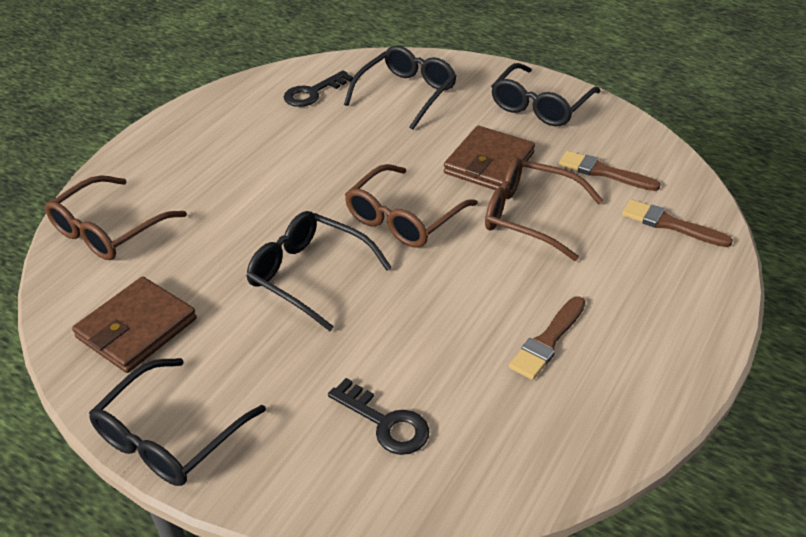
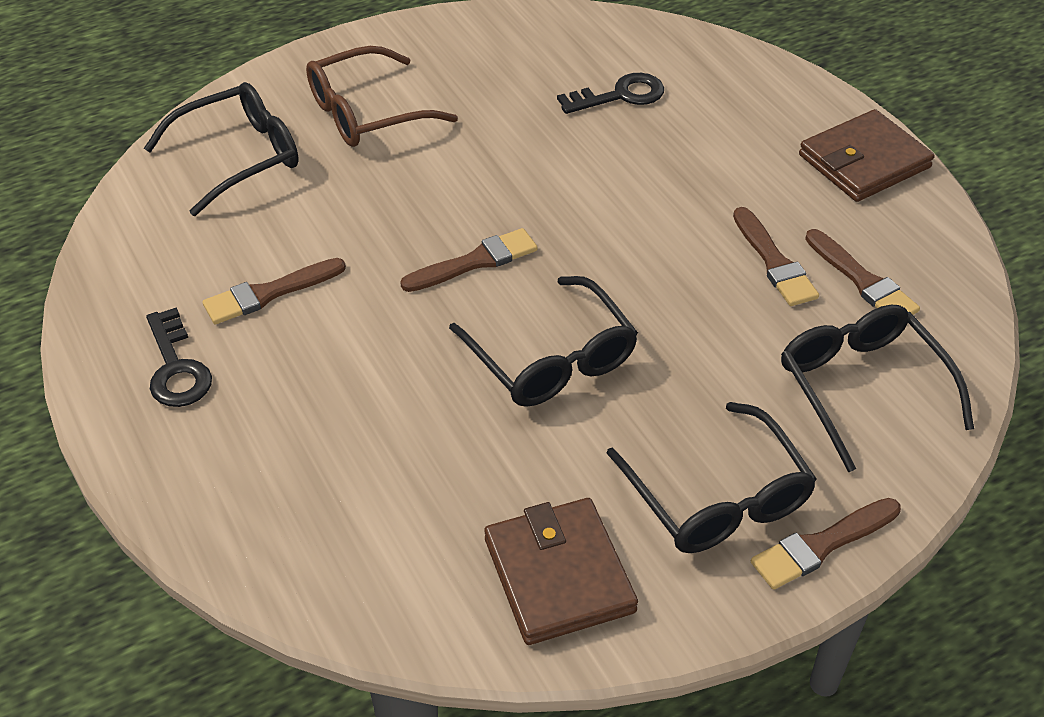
brown brush: 3 -> 5
brown glasses: 3 -> 1

